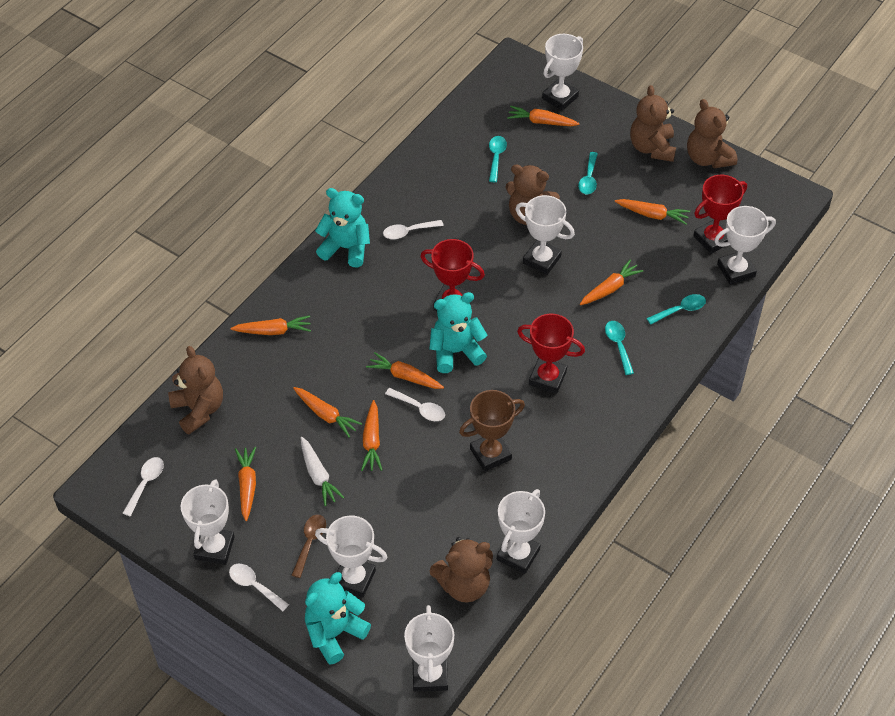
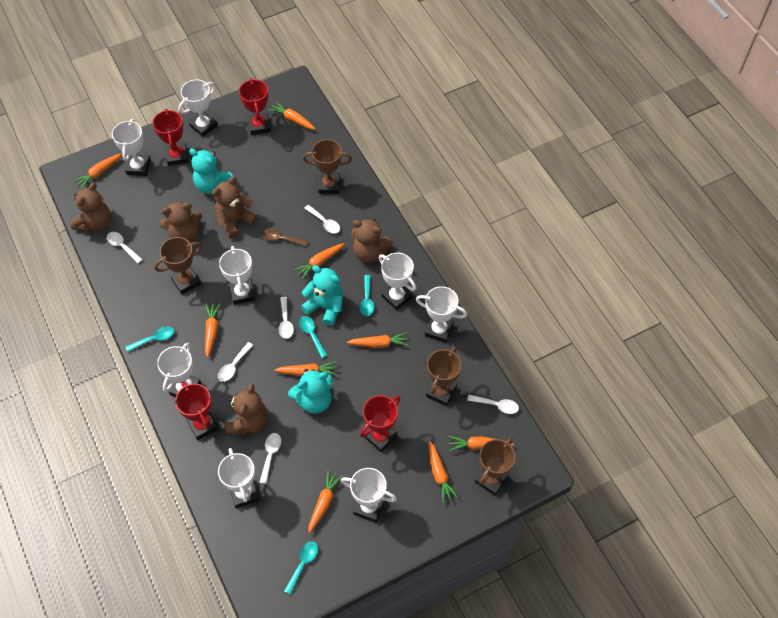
brown trophy: 1 -> 4
orange carrot: 8 -> 9
red trophy: 3 -> 4
white carrot: 1 -> 0
white spoon: 4 -> 6
white trophy: 7 -> 8

